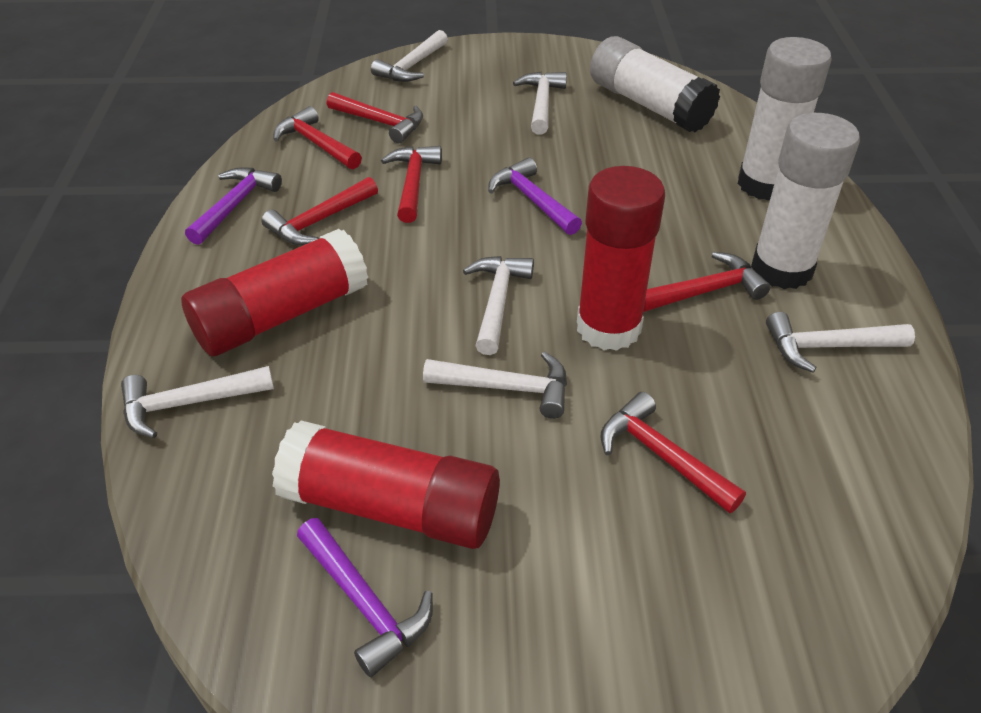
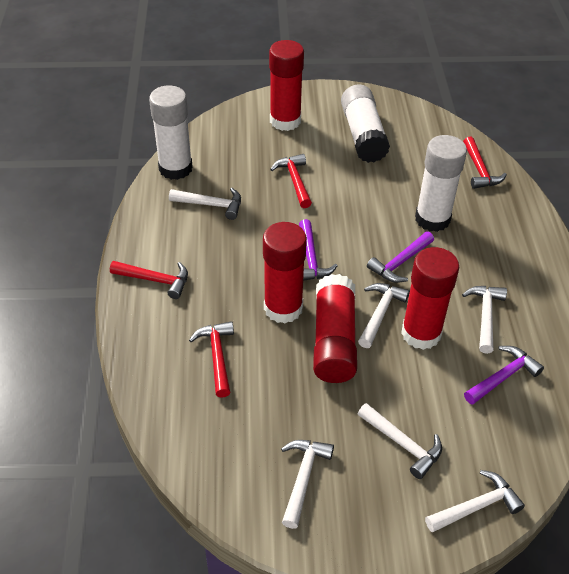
red glue stick: 3 -> 4
red hammer: 6 -> 4

